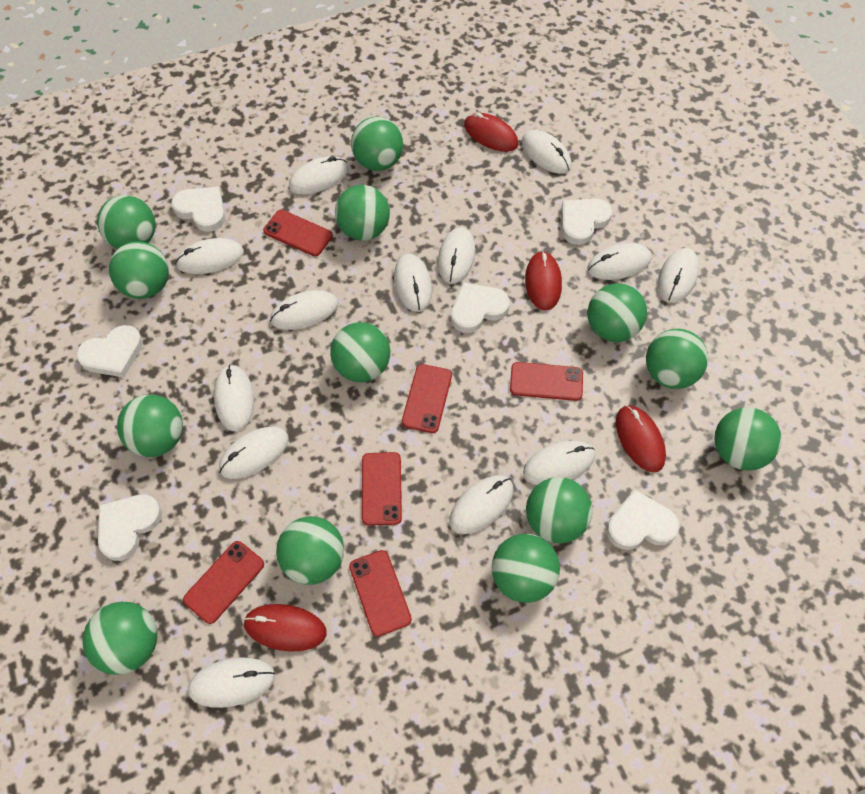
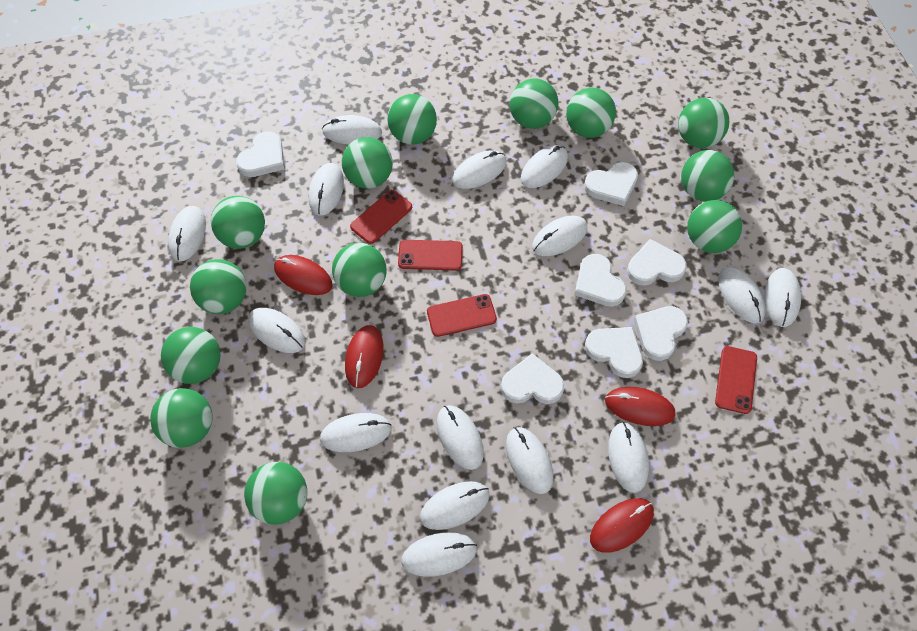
red phone: 6 -> 4
white heart: 6 -> 7
white mouse: 13 -> 15

